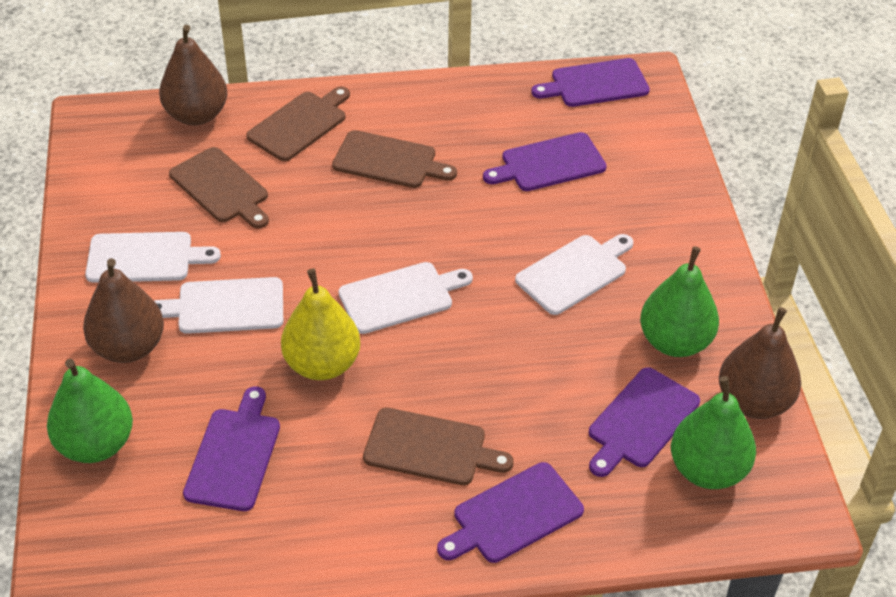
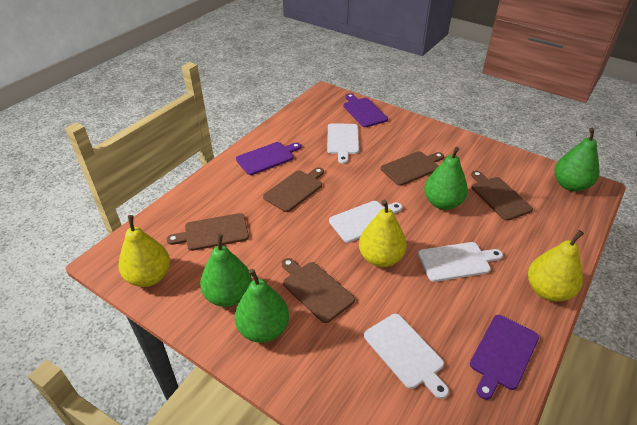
brown cutting board: 4 -> 5
brown pear: 3 -> 0
green pear: 3 -> 4
purple cutting board: 5 -> 3
yellow pear: 1 -> 3

